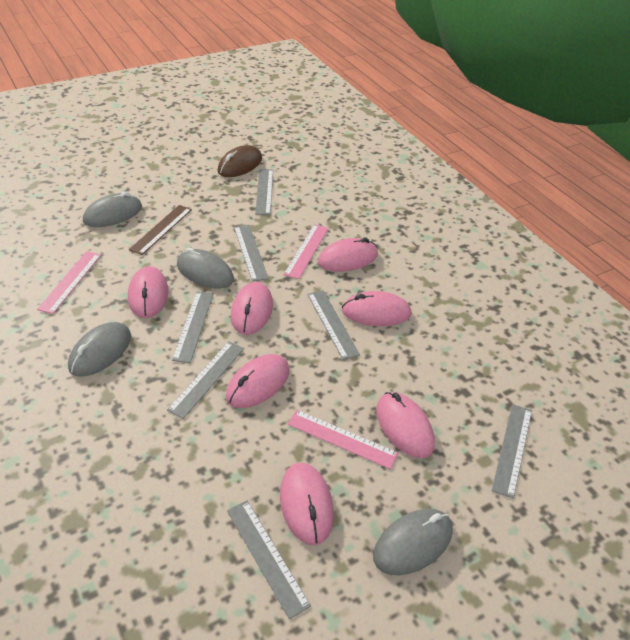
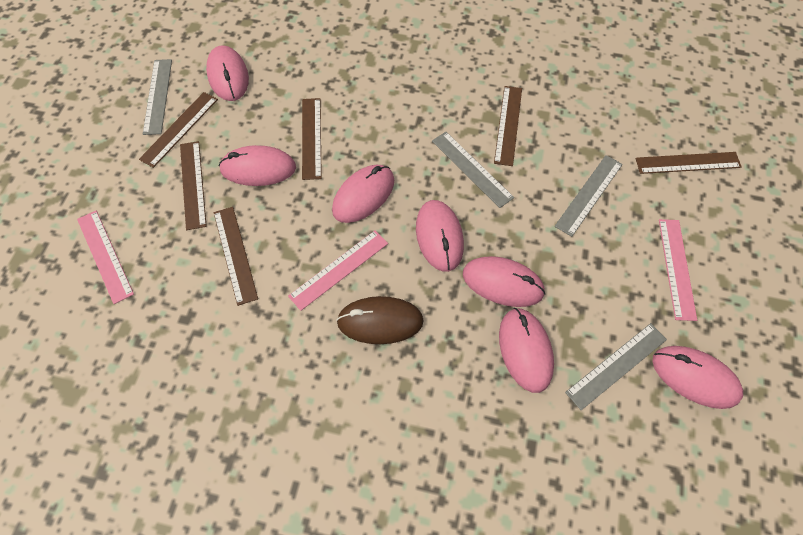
brown ruler: 1 -> 6
grey mouse: 4 -> 0
grey ruler: 7 -> 4

